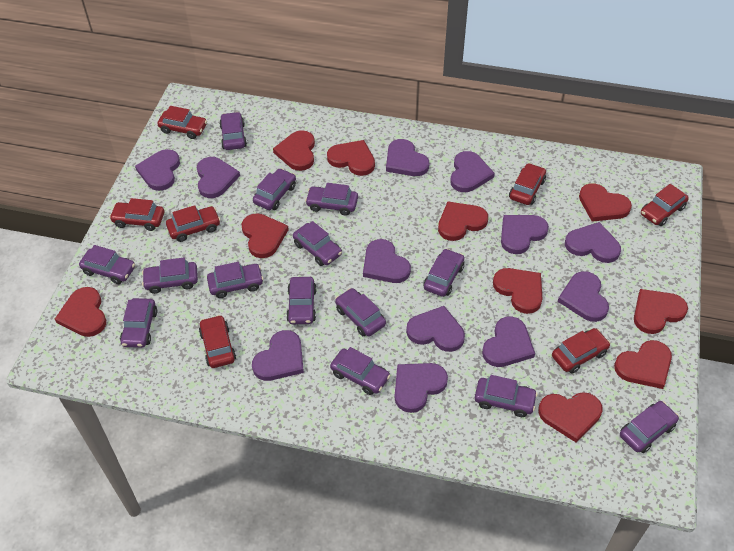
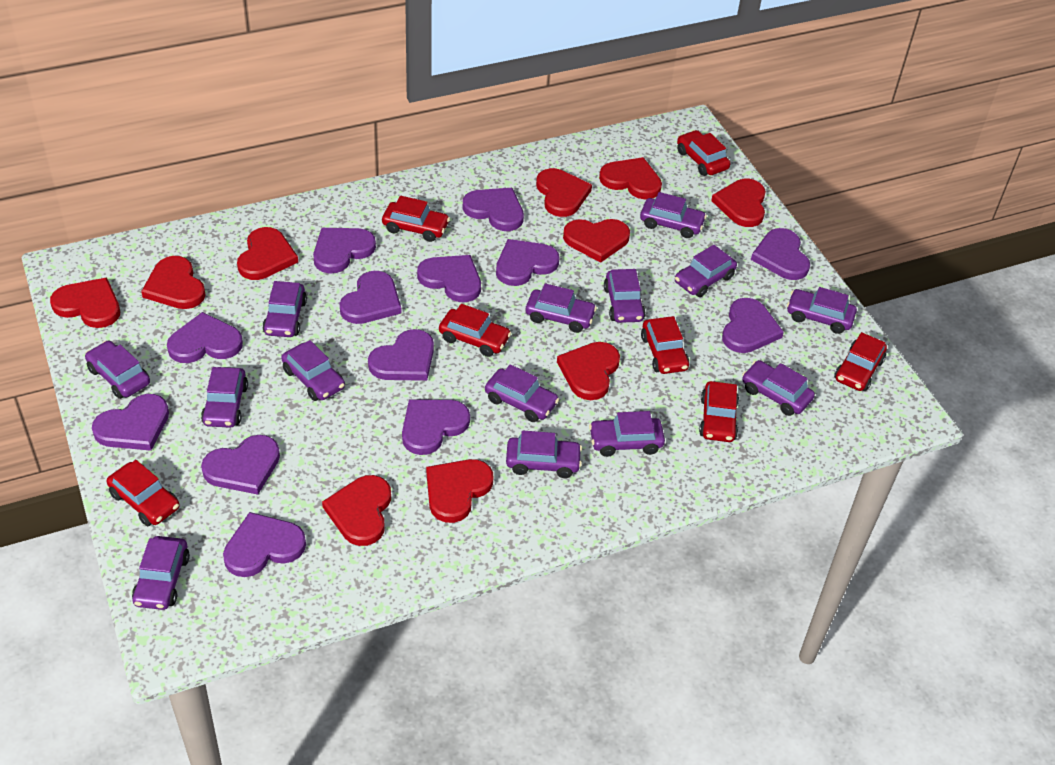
purple heart: 12 -> 13

